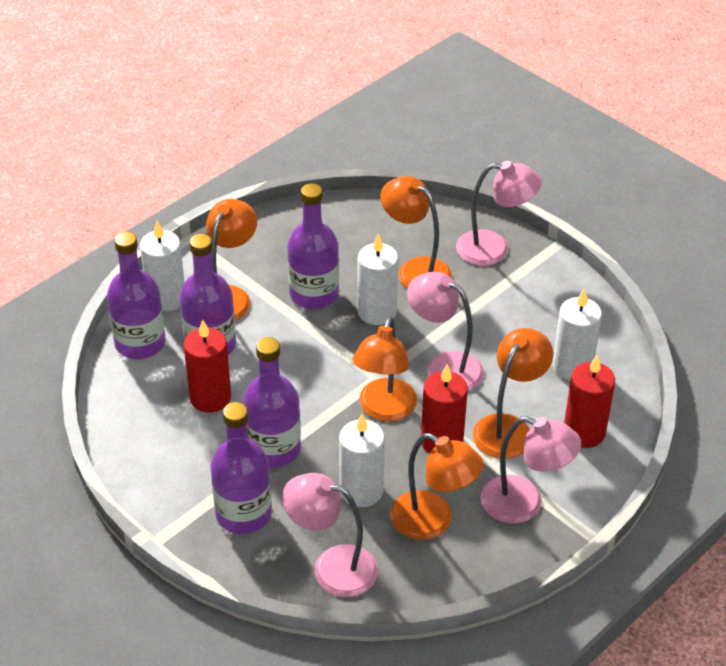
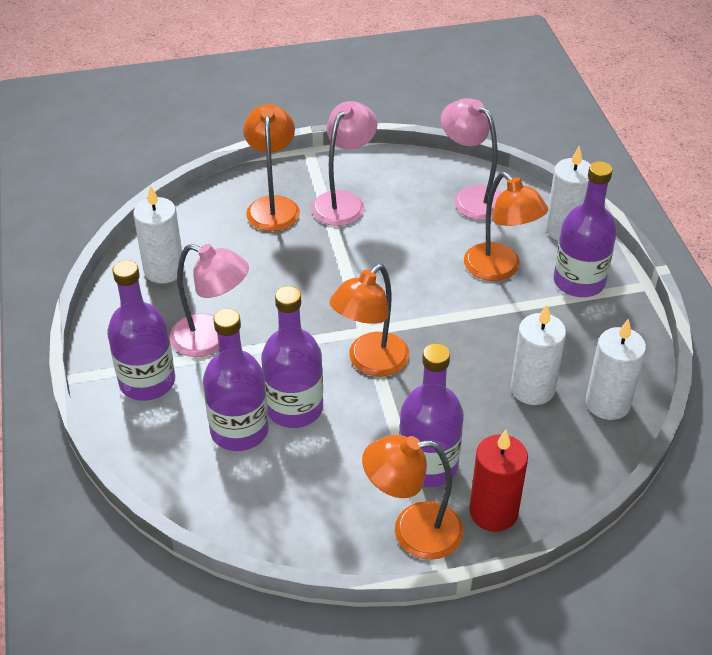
orange lamp: 5 -> 4
pink lamp: 4 -> 3
red candle: 3 -> 1

